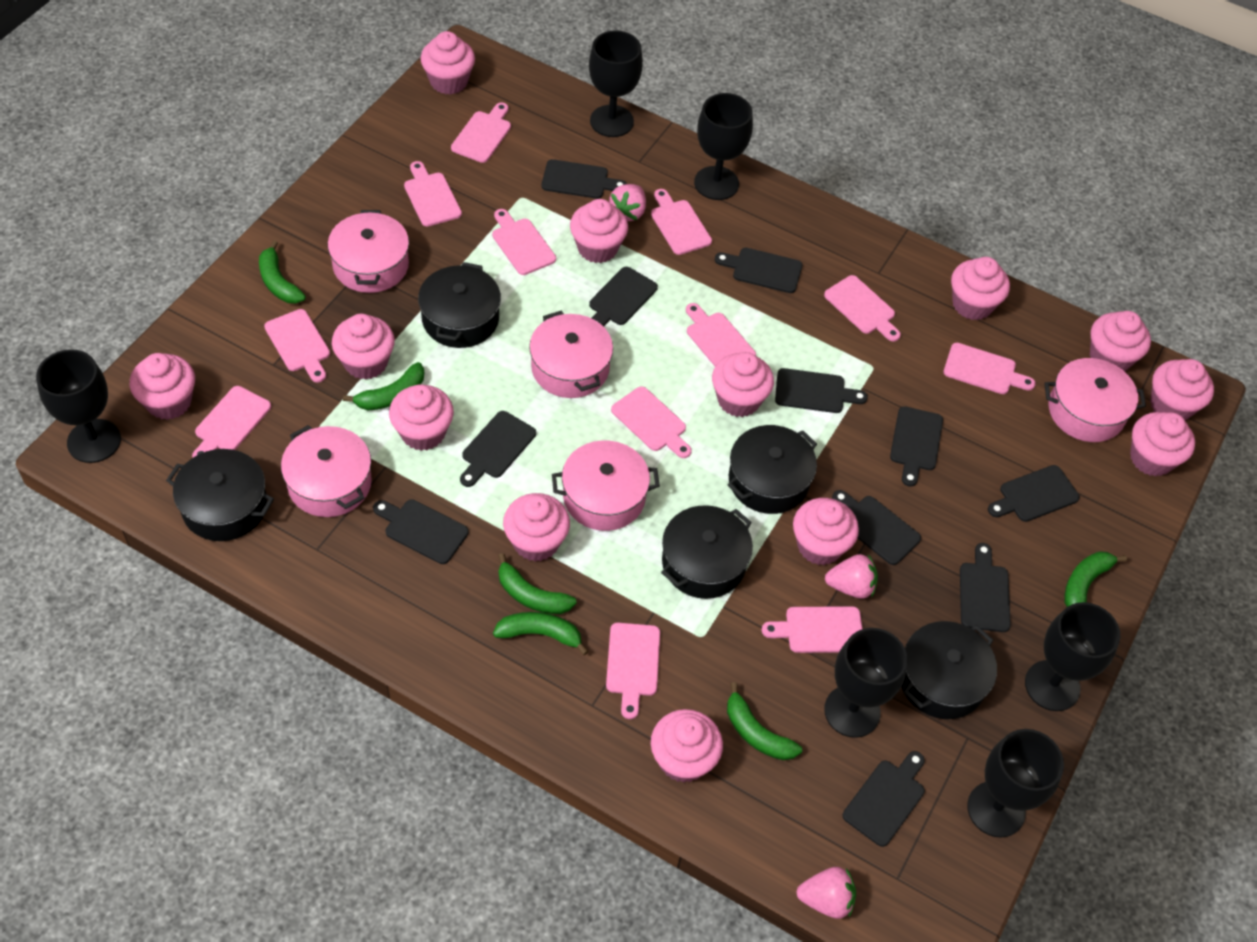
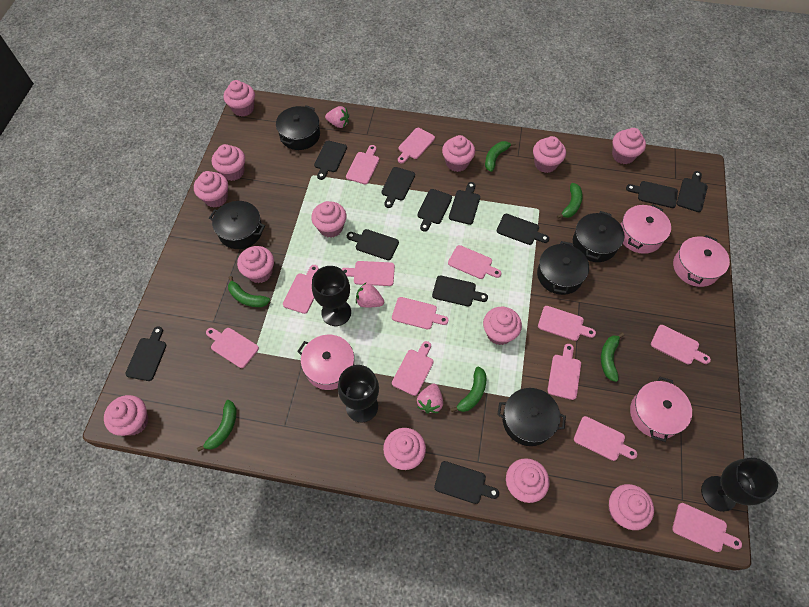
black goblet: 6 -> 3
pink cutting board: 12 -> 13
pink pot: 5 -> 4

